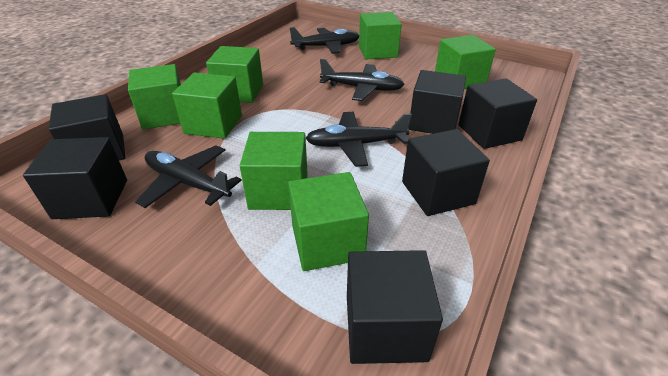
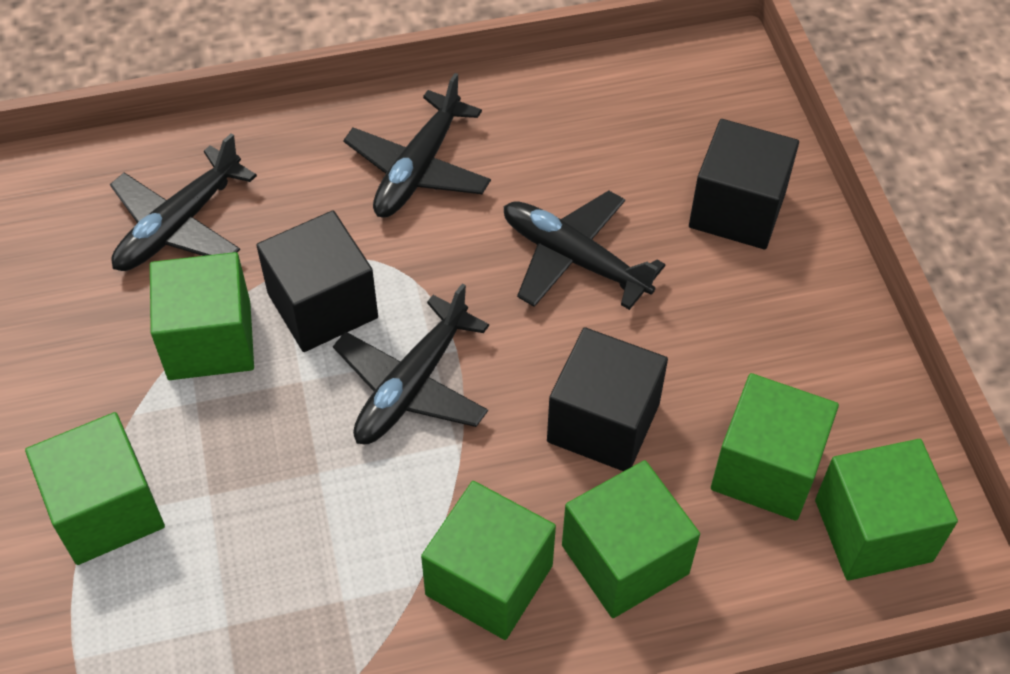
black cube: 6 -> 3
green cube: 7 -> 6

